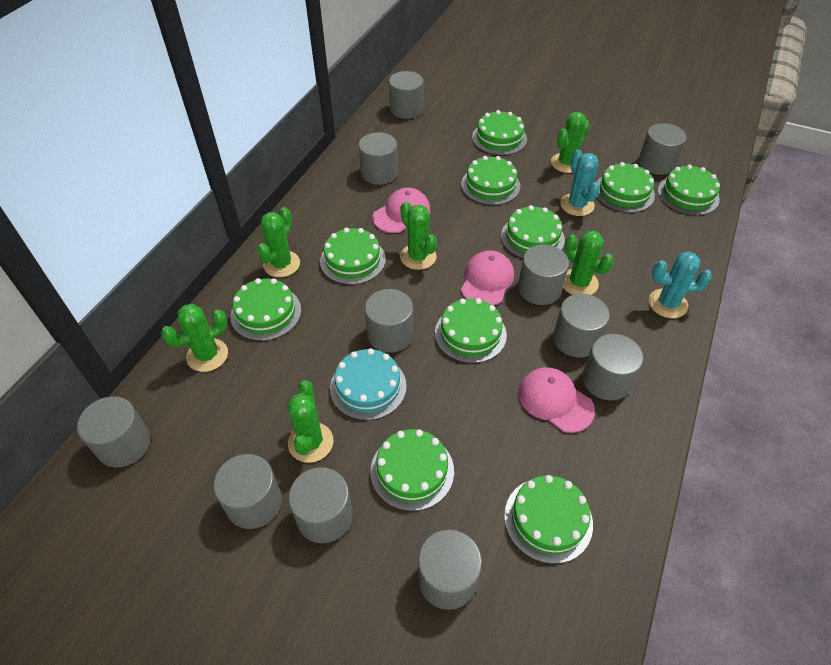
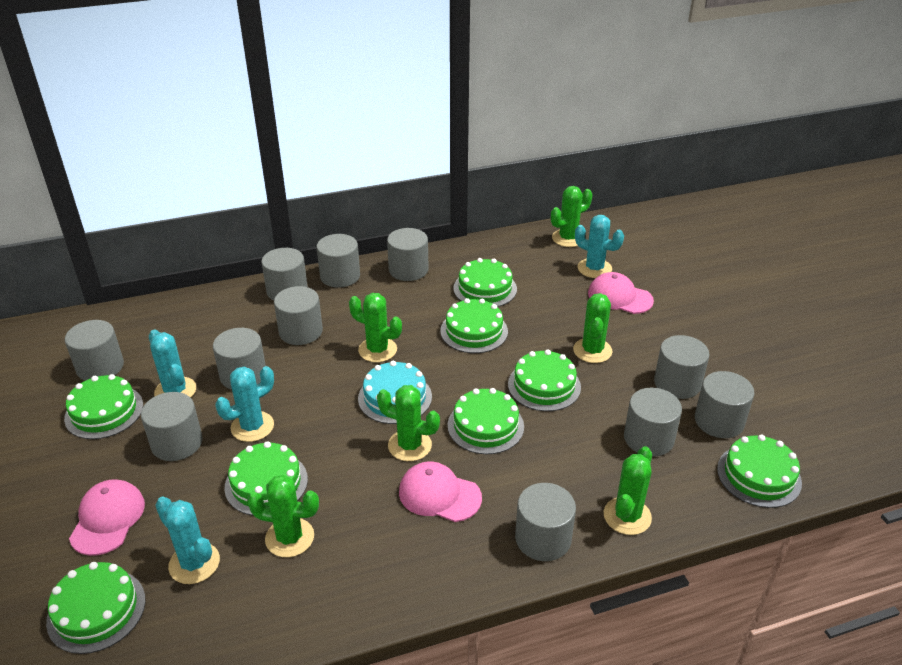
green cake: 10 -> 8
turquoise cactus: 2 -> 4

